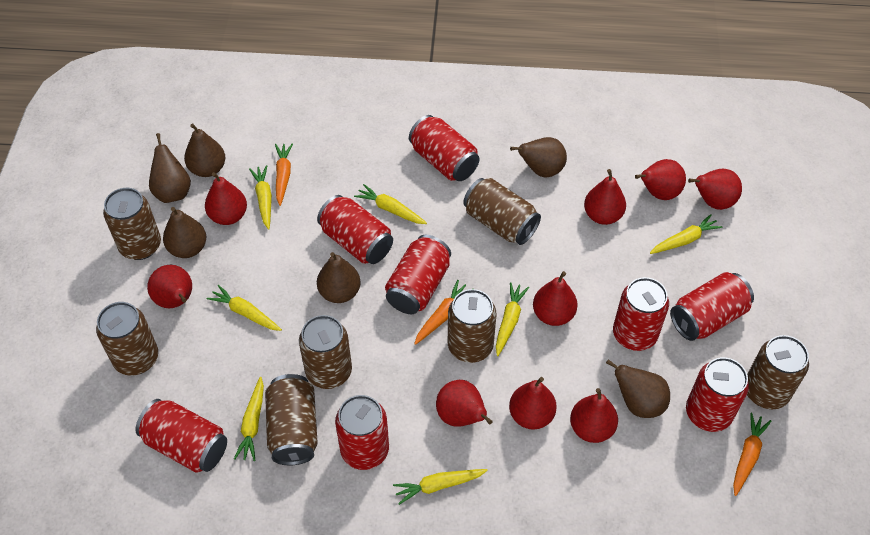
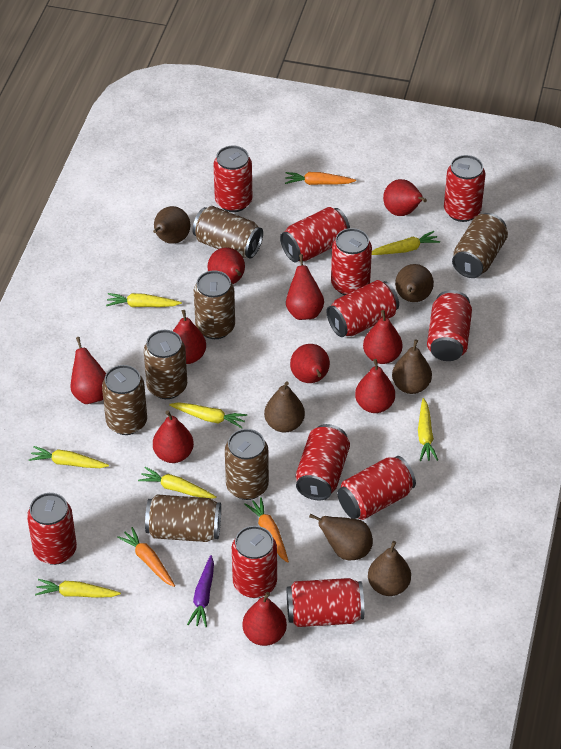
purple carrot: 0 -> 1
red can: 8 -> 11
red pear: 9 -> 10

